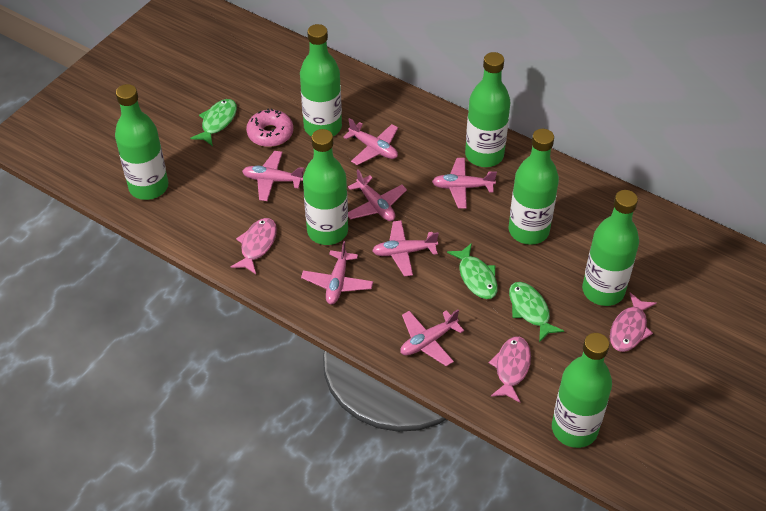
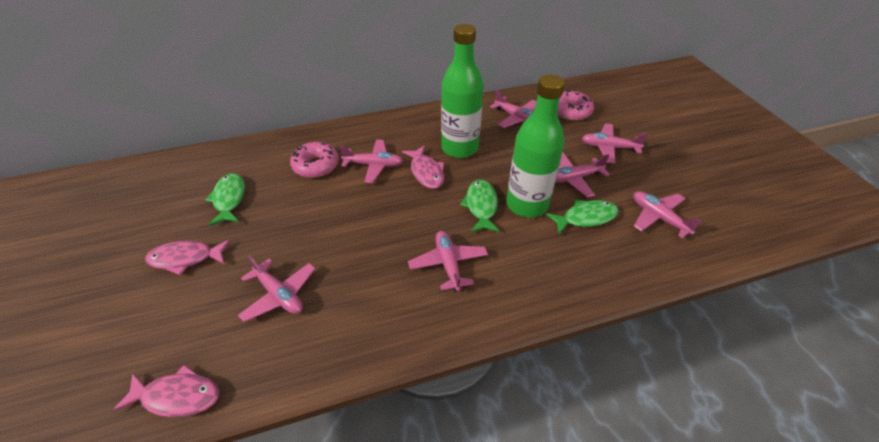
green bottle: 7 -> 2
pink donut: 1 -> 2

